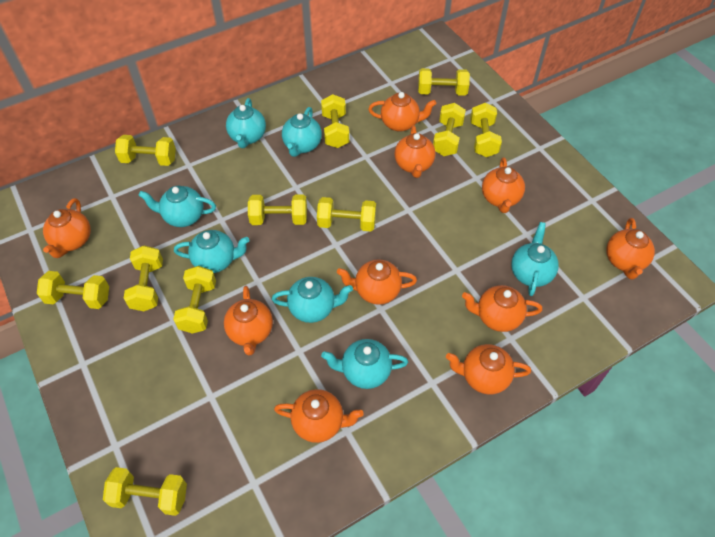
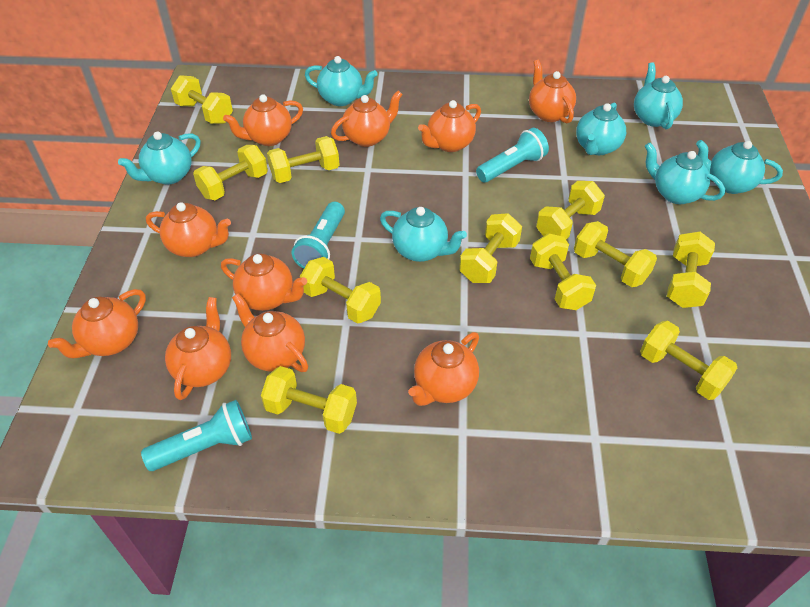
turquoise flashlight: 0 -> 3

